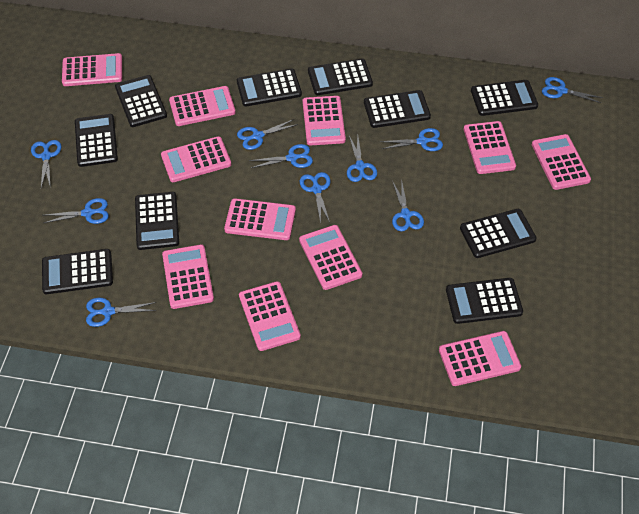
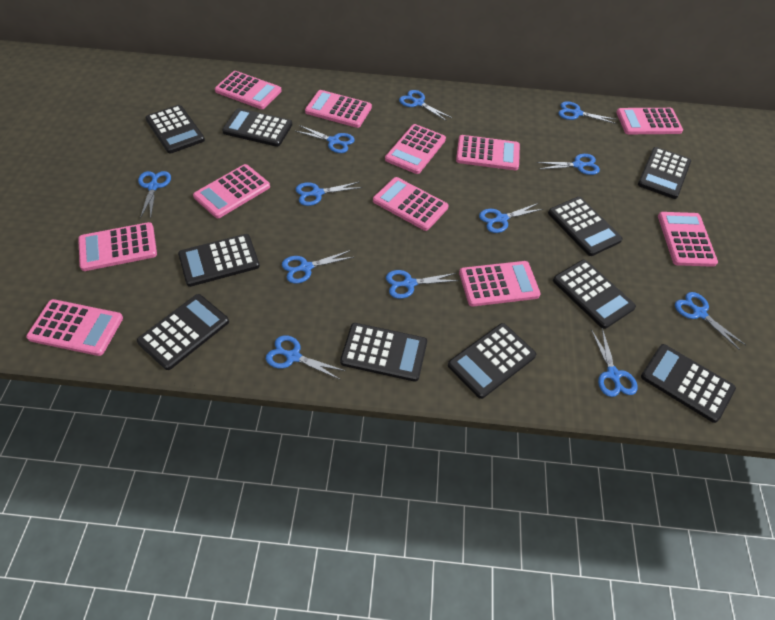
blue scissors: 10 -> 12

